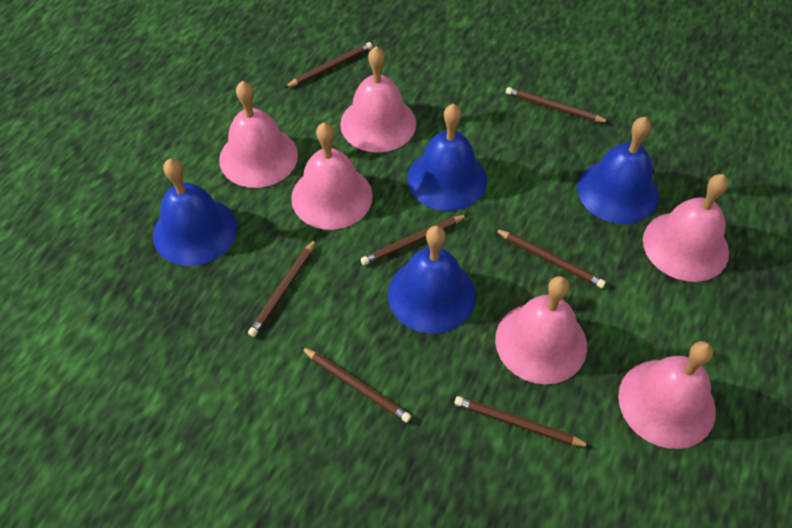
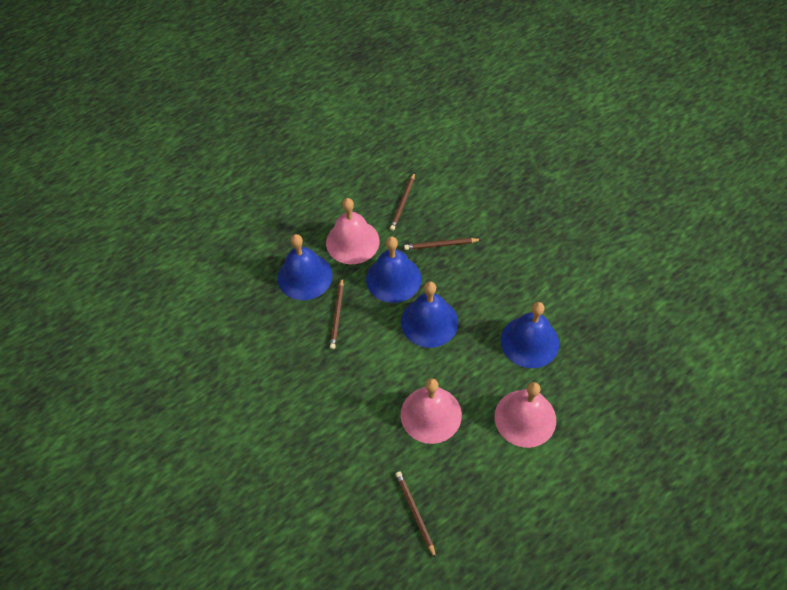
brown pencil: 7 -> 4
pink bell: 6 -> 3

